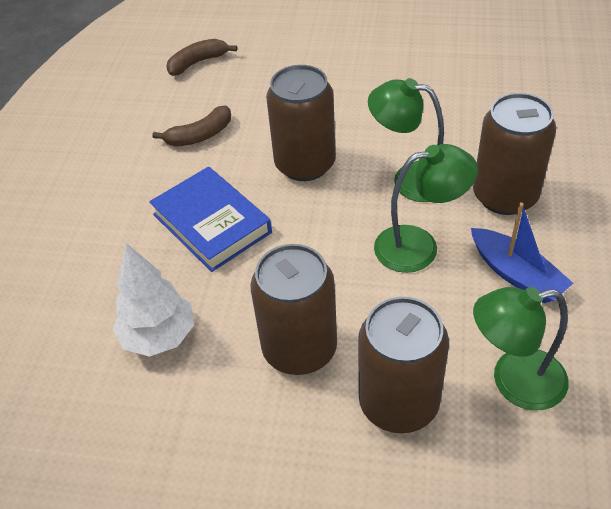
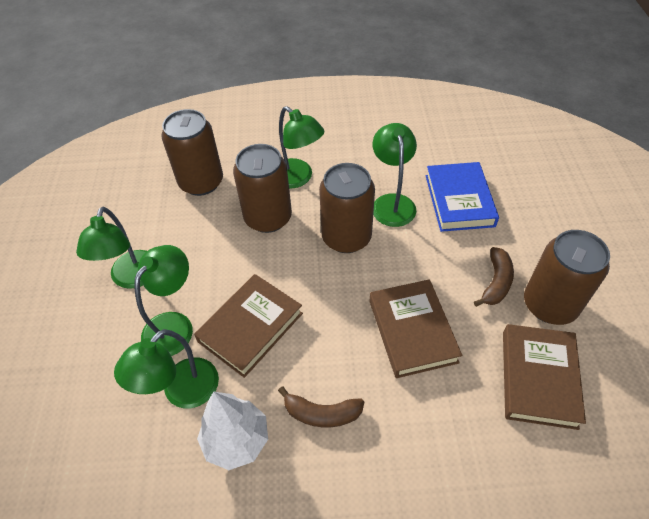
blue boat: 1 -> 0
brown book: 0 -> 3
green lamp: 3 -> 5

